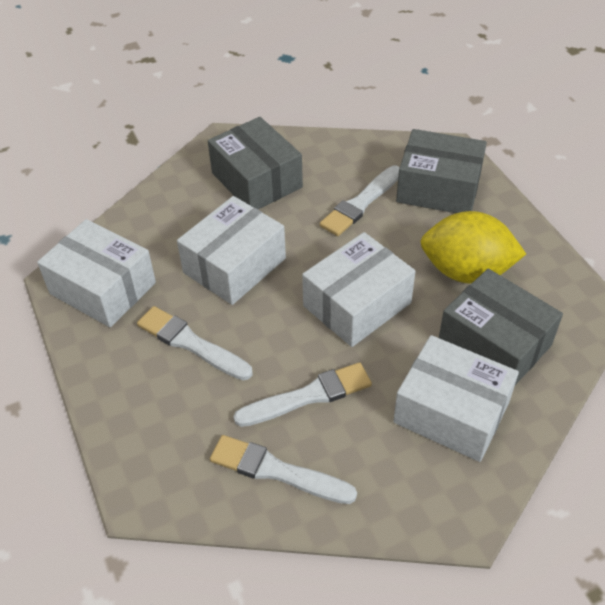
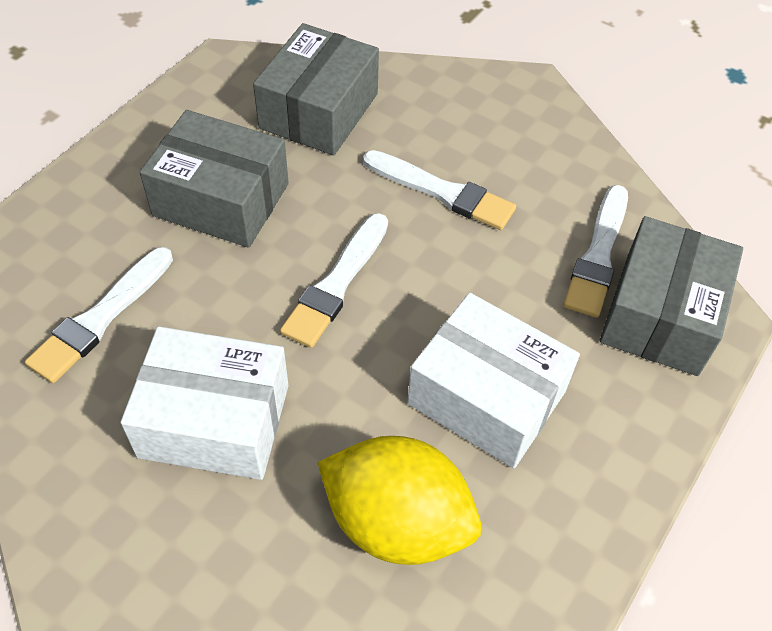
white box: 4 -> 2

